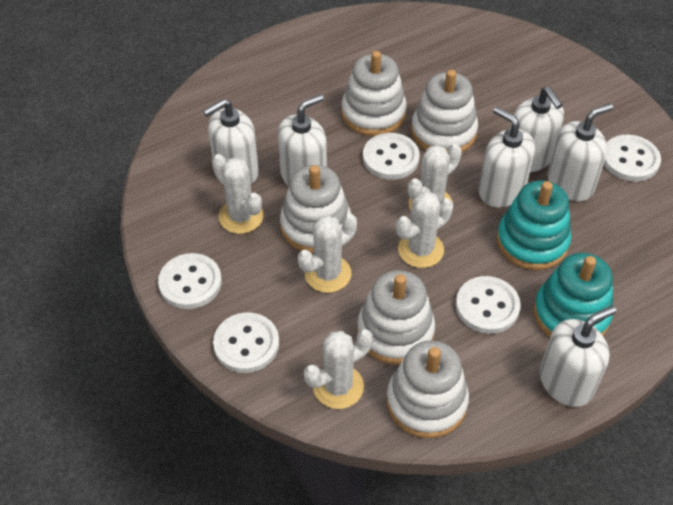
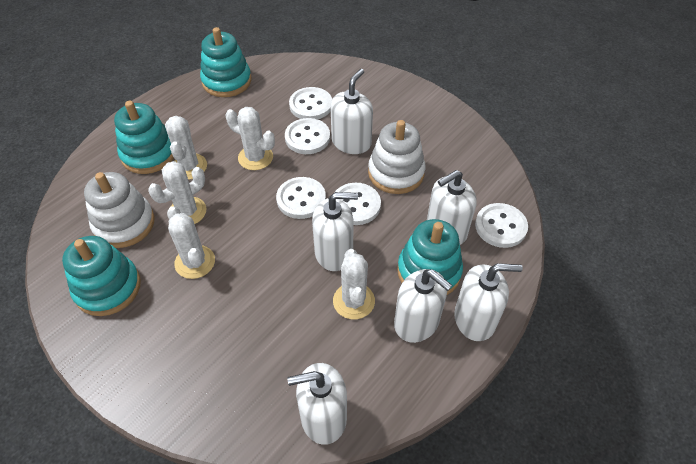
turquoise stacking toy: 2 -> 4
white stacking toy: 5 -> 2

